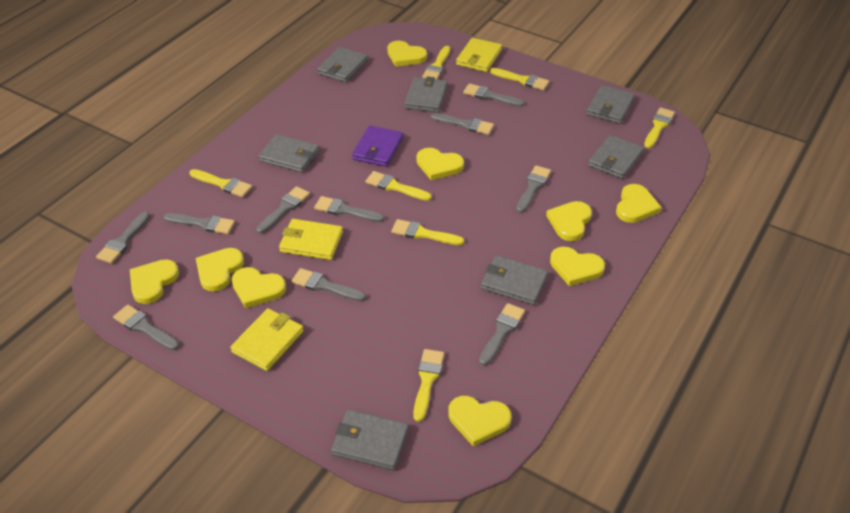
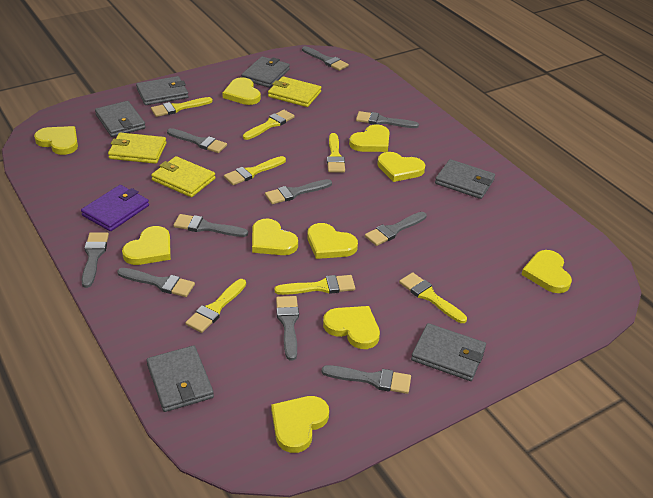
grey wallet: 7 -> 6
yellow heart: 9 -> 10

